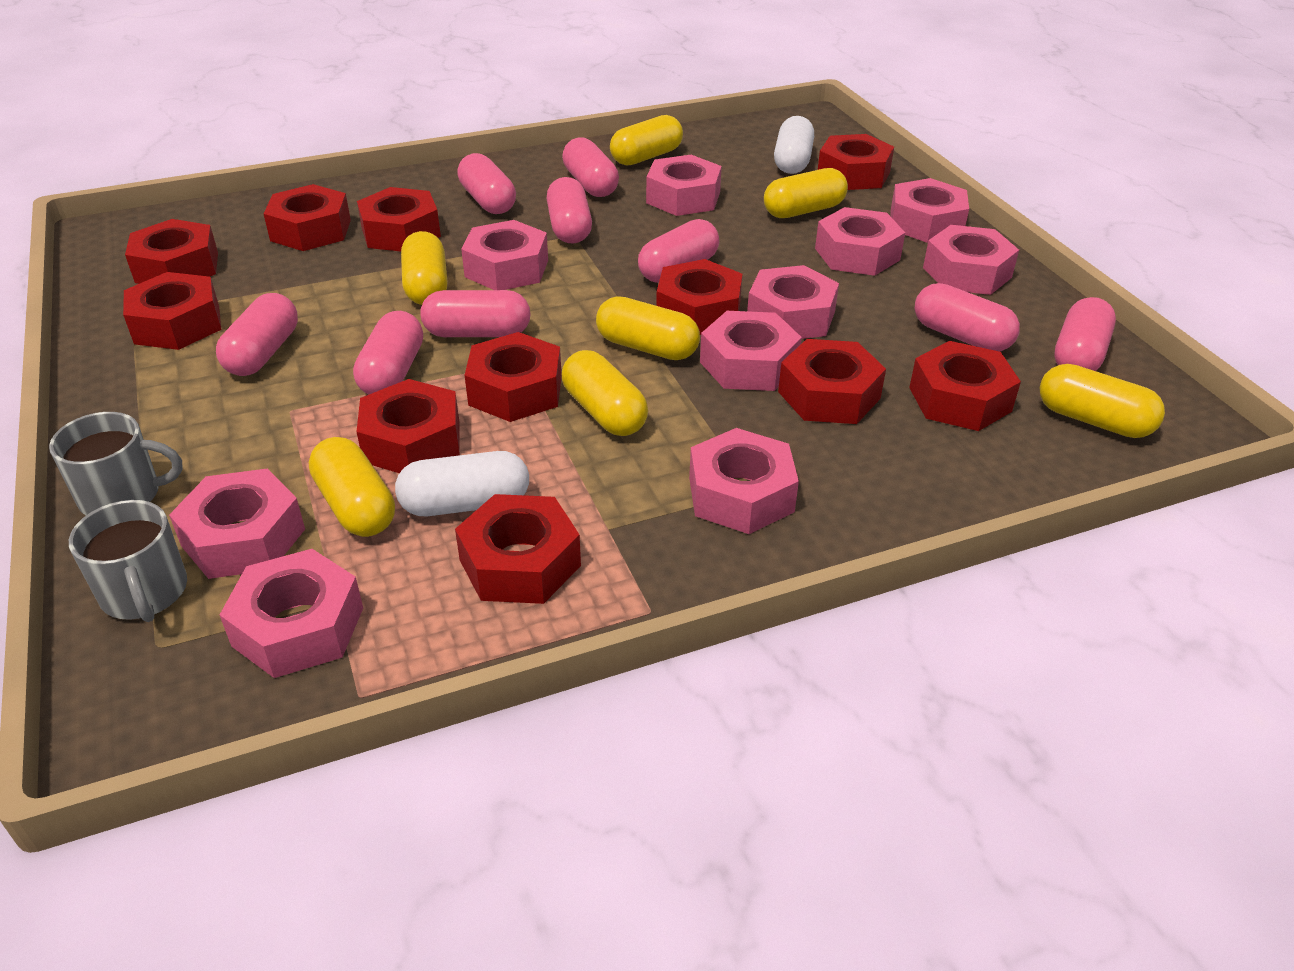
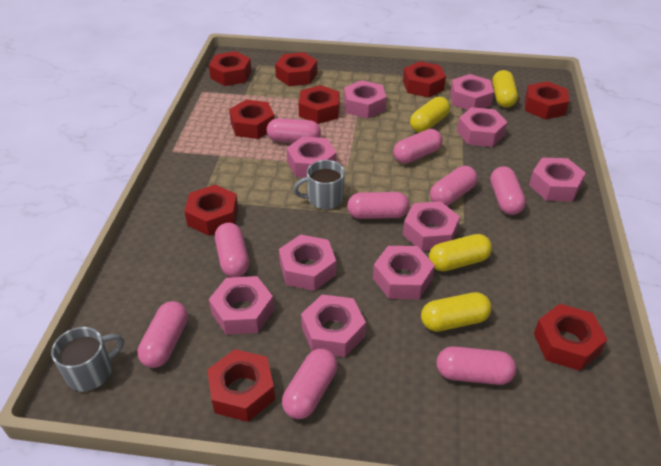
red nut: 11 -> 9
white capsule: 2 -> 0
yellow capsule: 7 -> 4

